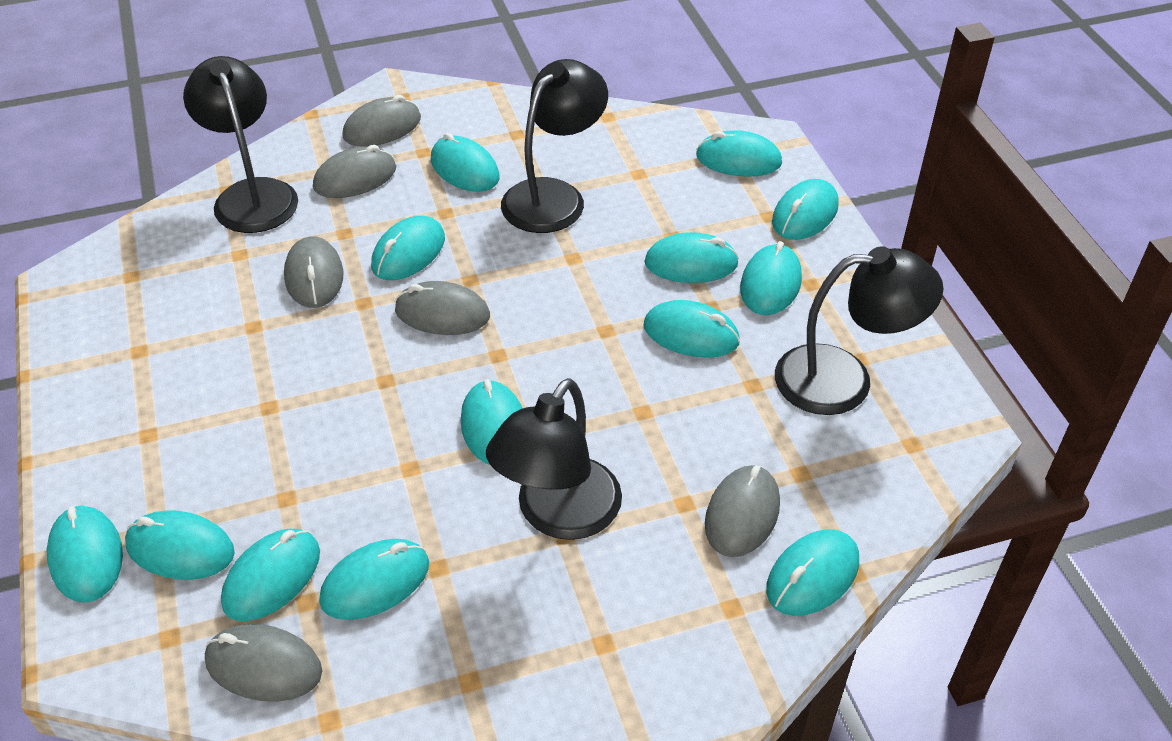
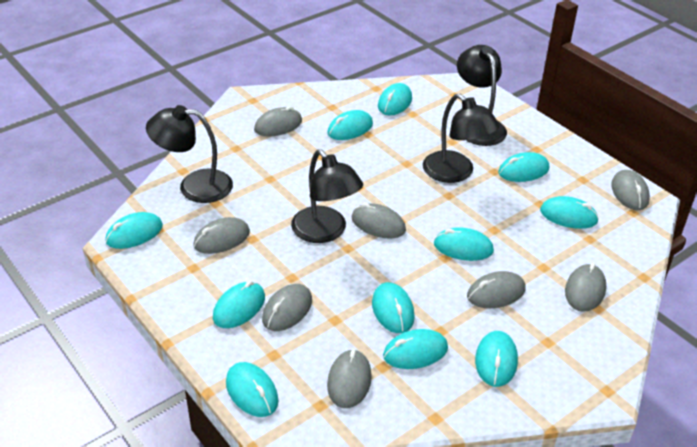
grey mouse: 6 -> 8
turquoise mouse: 13 -> 11

